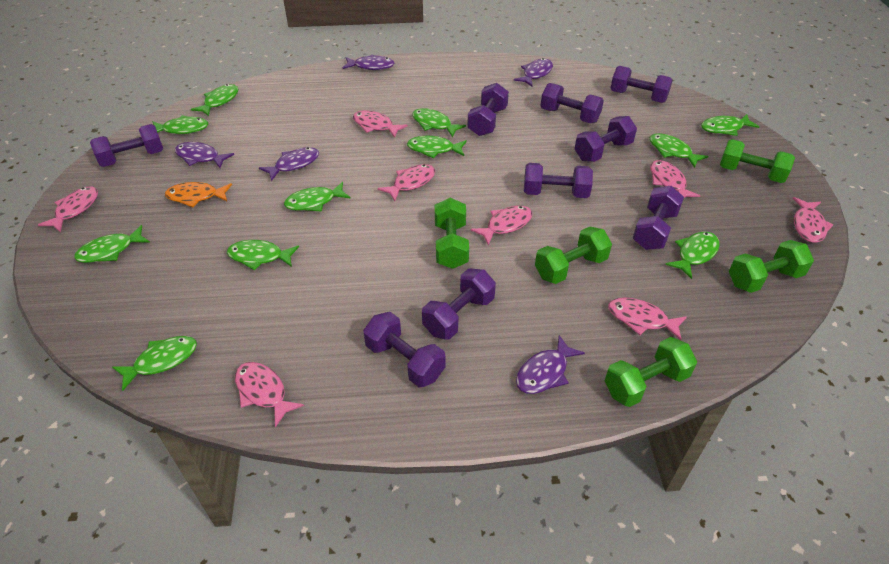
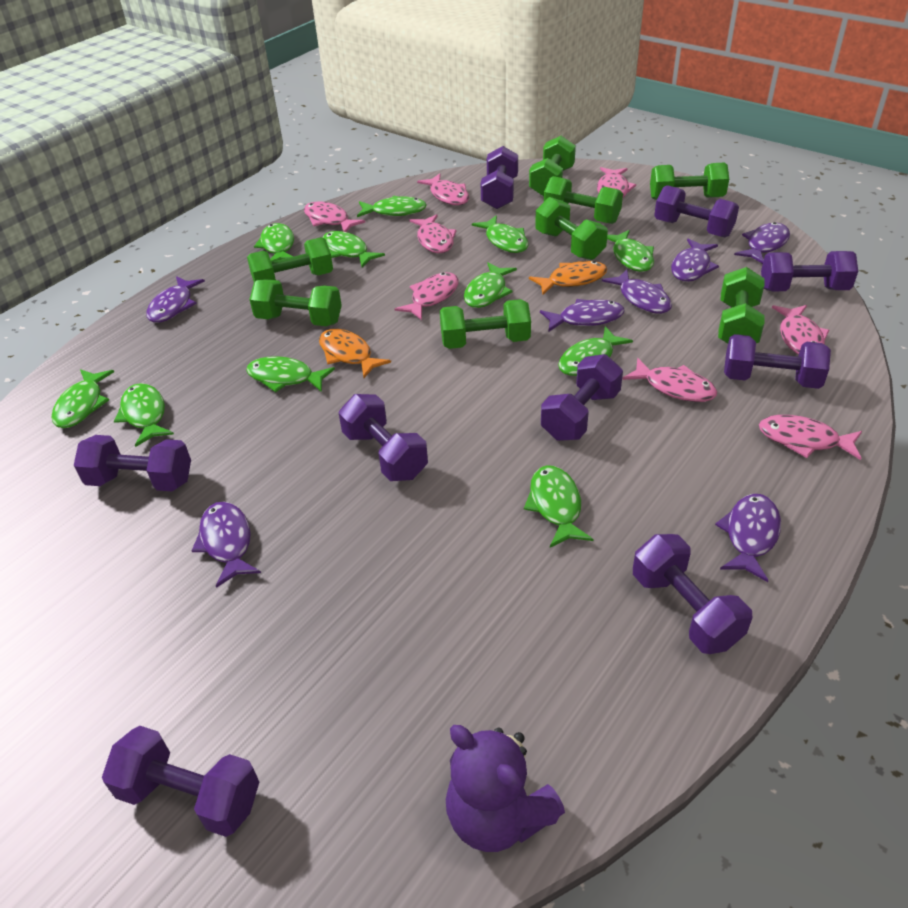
green dumbbell: 5 -> 8
orange fish: 1 -> 2
purple fish: 5 -> 7
purple teddy bear: 0 -> 1

